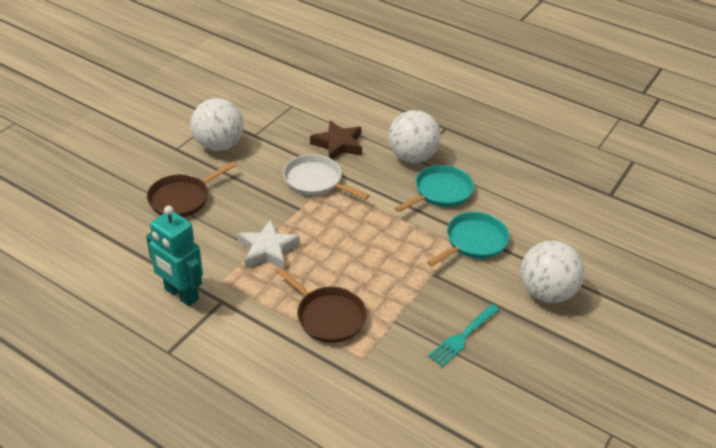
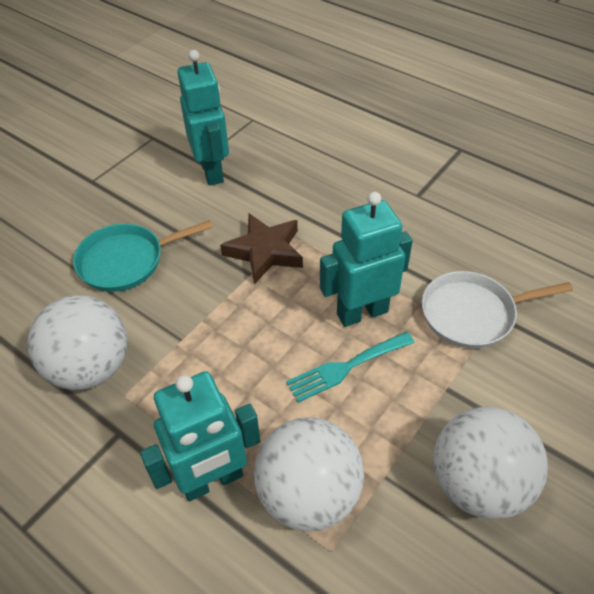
brown pan: 2 -> 0
turquoise pan: 2 -> 1
turquoise robot: 1 -> 3
white star: 1 -> 0

